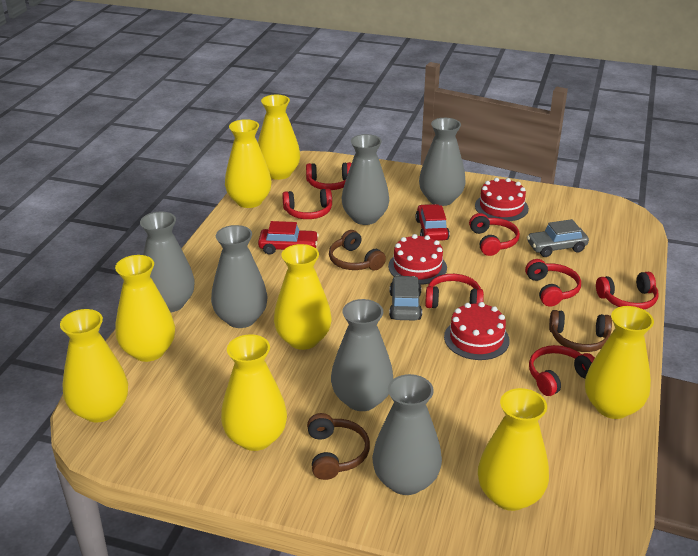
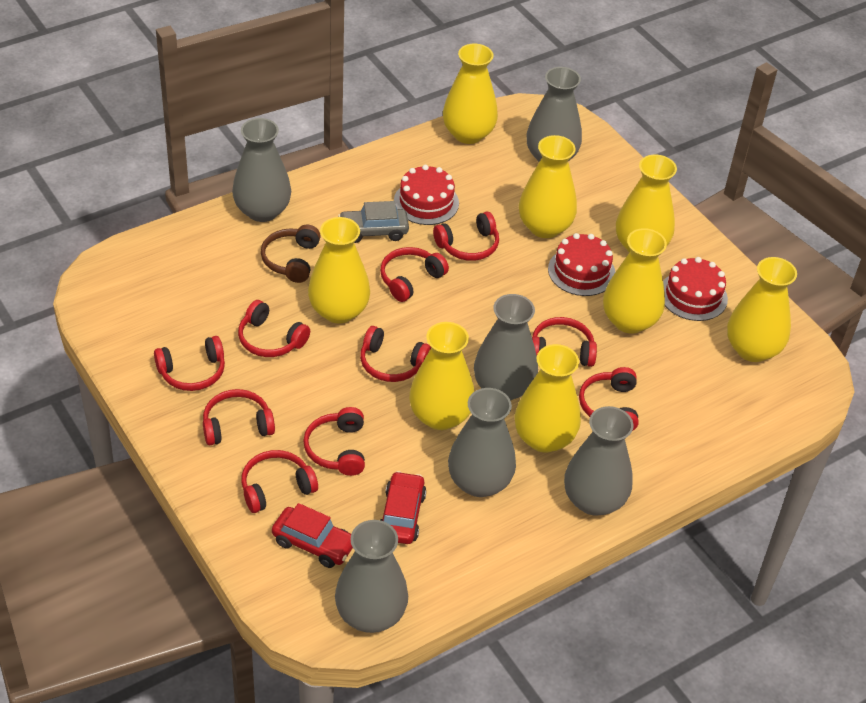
brown headphones: 3 -> 1
grey car: 2 -> 1
red headphones: 7 -> 10

